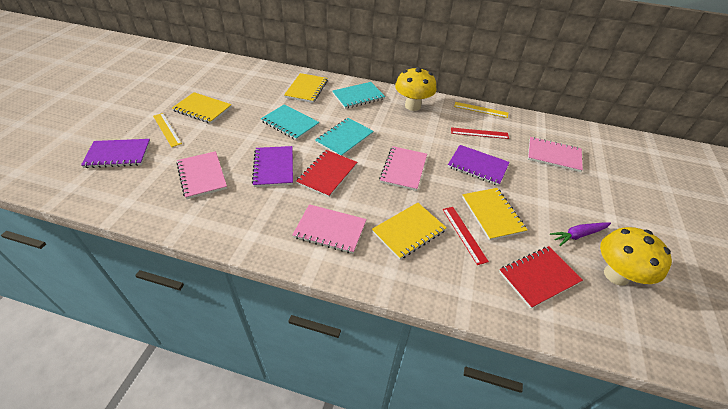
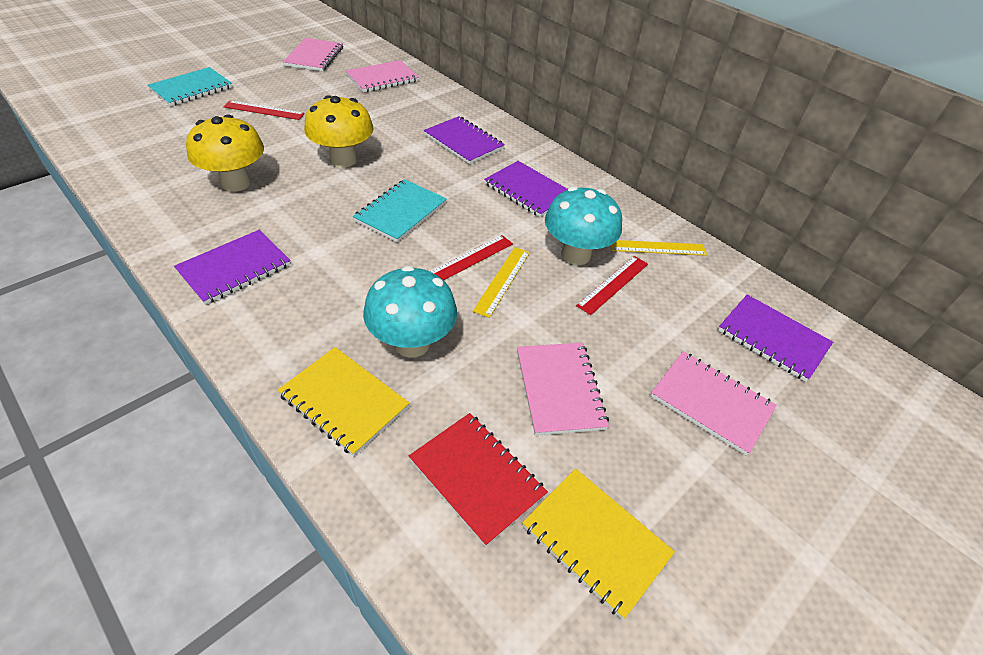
purple carrot: 1 -> 0
purple notebook: 3 -> 4
red notebook: 2 -> 1
red ruler: 2 -> 3
turquoise mushroom: 0 -> 2
turquoise notebook: 3 -> 2
yellow notebook: 4 -> 2

